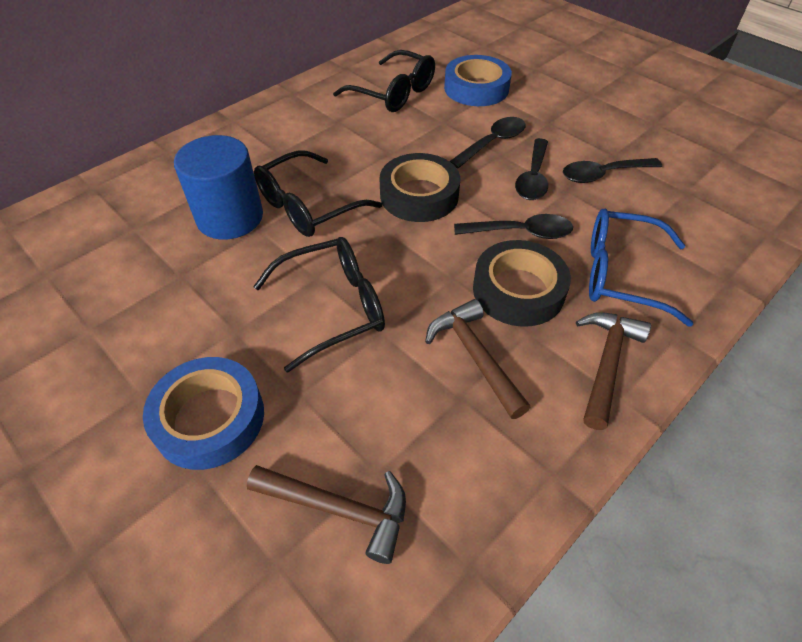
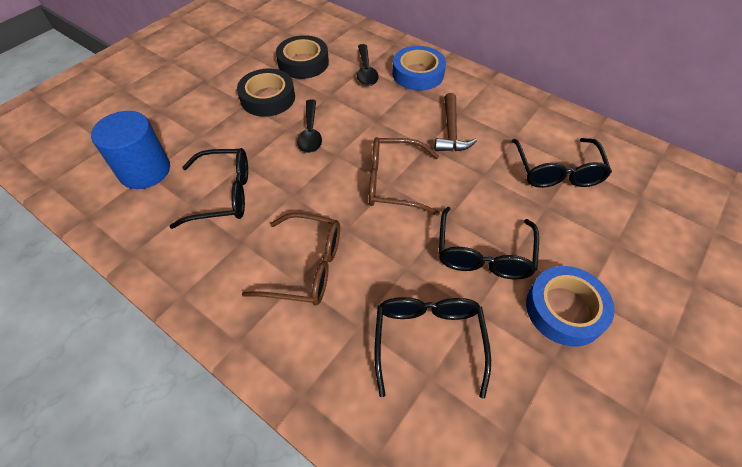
black glasses: 3 -> 4
black spoon: 4 -> 2
blue glasses: 1 -> 0
brown glasses: 0 -> 2
brown hammer: 3 -> 1

